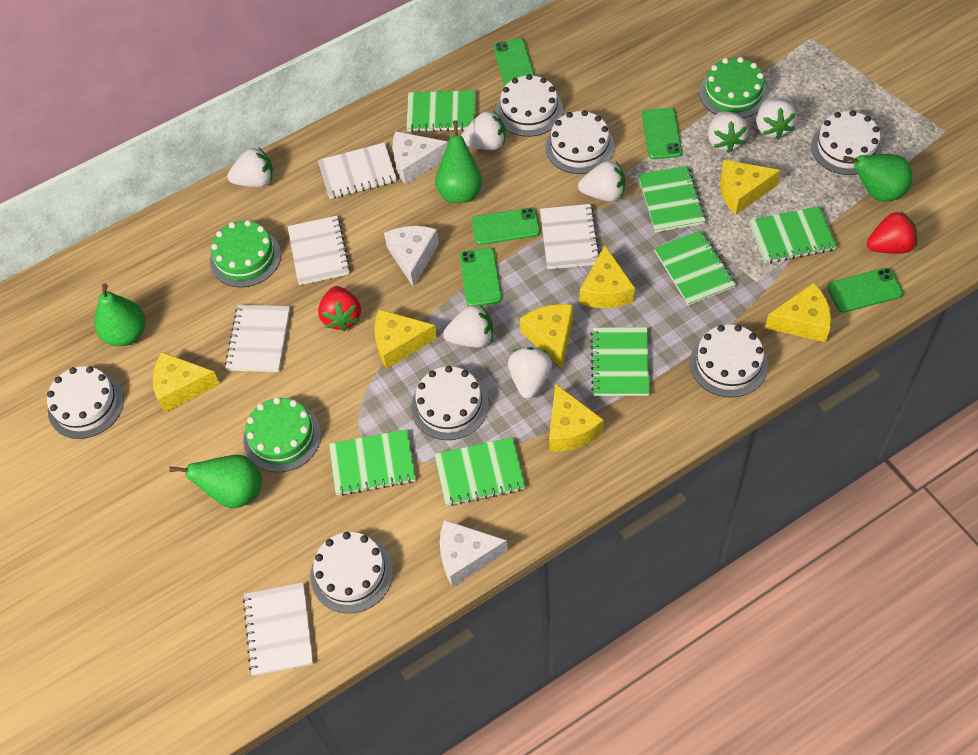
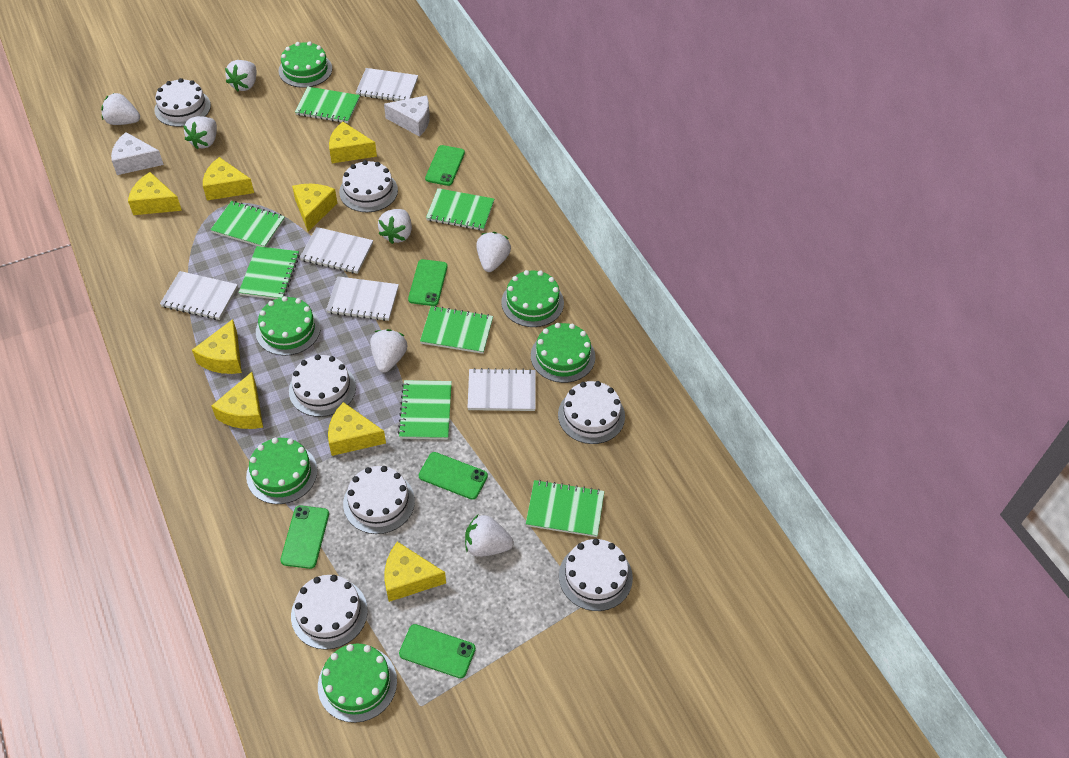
green cake: 3 -> 6
green pear: 4 -> 0
red strawberry: 2 -> 0
white cheese: 3 -> 2
yellow cheese: 7 -> 8

